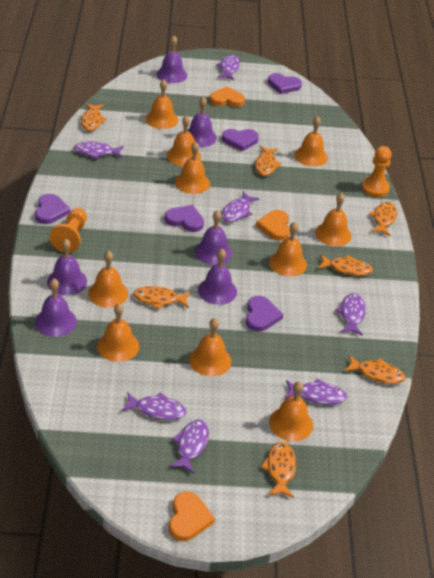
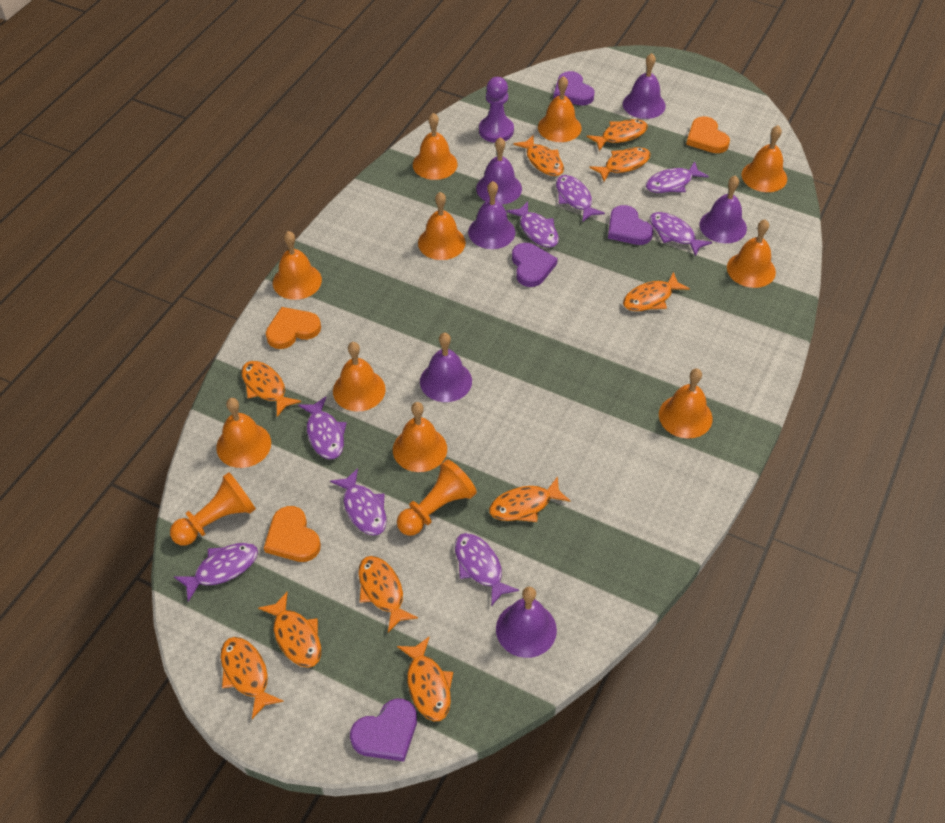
orange fish: 7 -> 10
purple fish: 7 -> 8
purple heart: 5 -> 4
purple pawn: 0 -> 1

